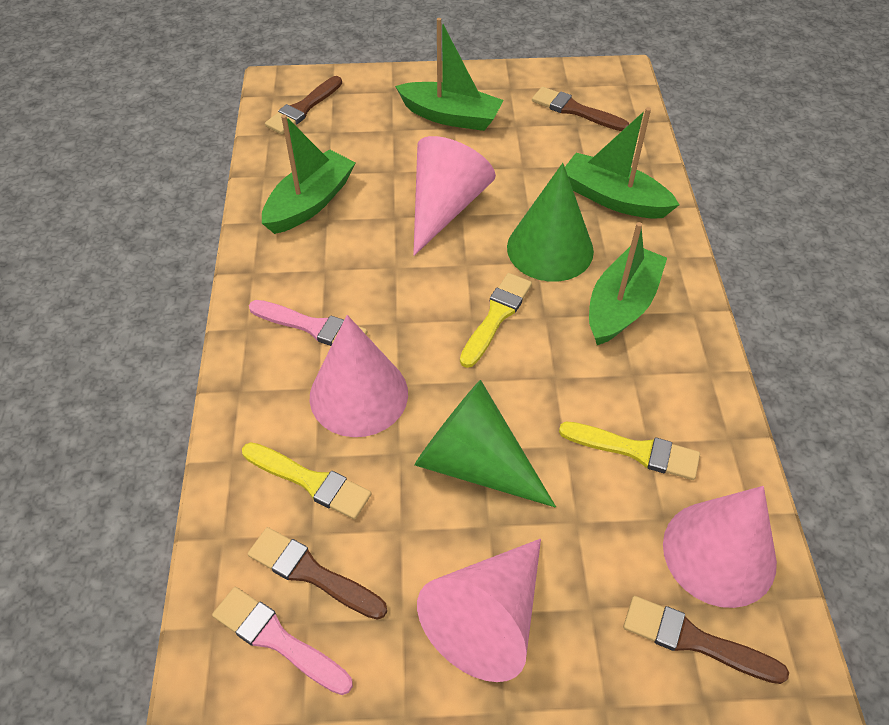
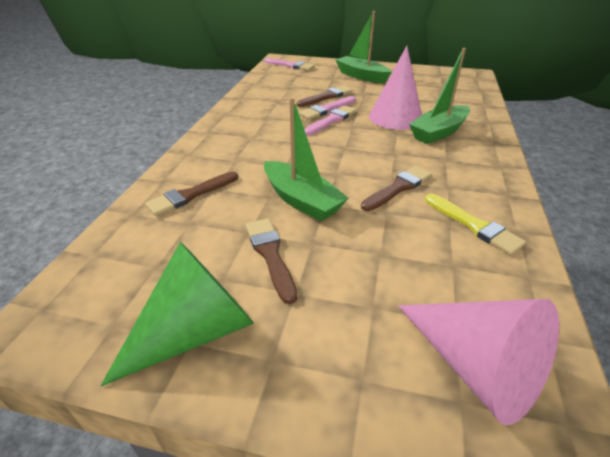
green boat: 4 -> 3
green cone: 2 -> 1
pink brush: 2 -> 3
pink cone: 4 -> 2
yellow brush: 3 -> 1

